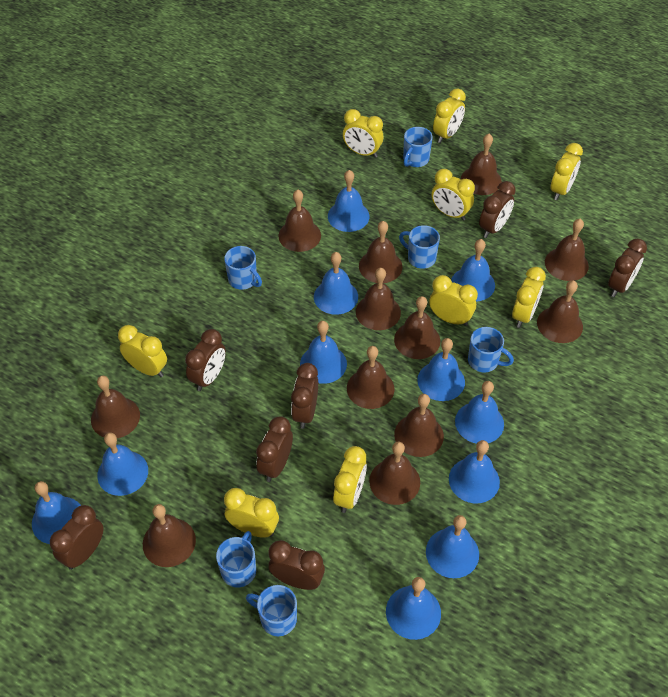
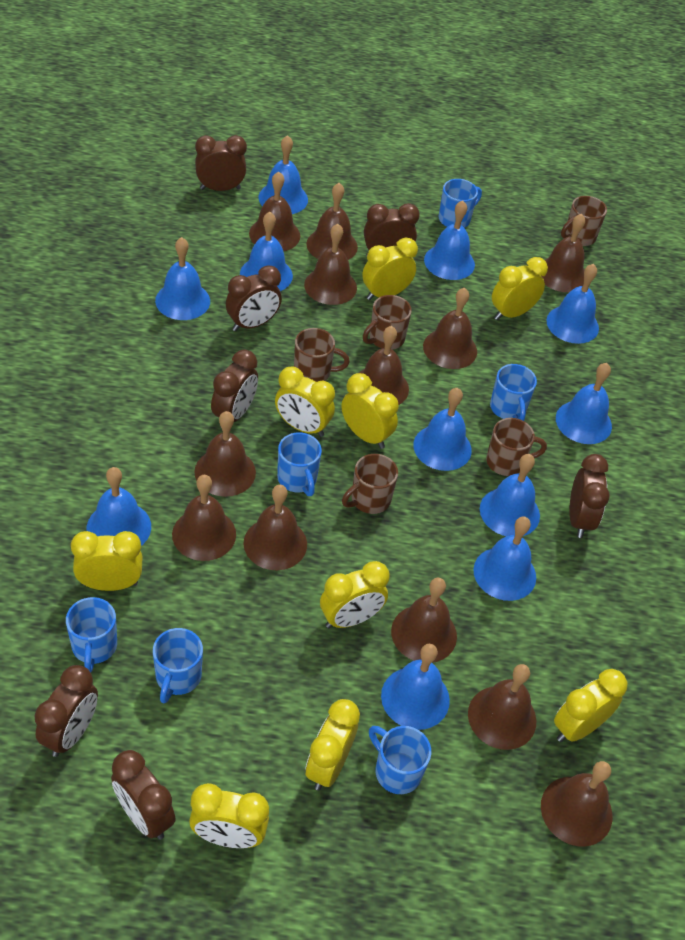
brown mug: 0 -> 5

